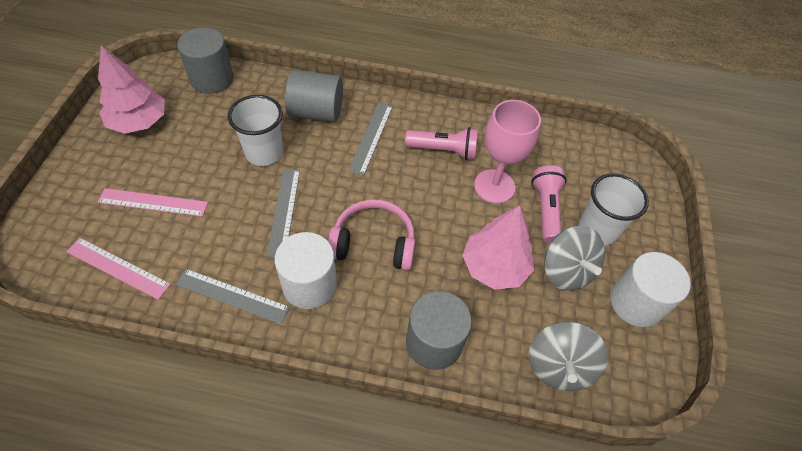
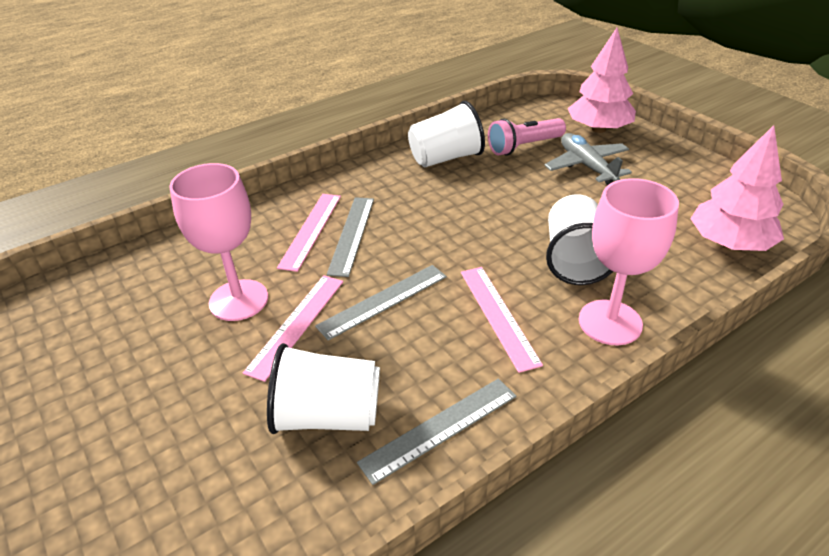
grey cylinder: 3 -> 0
grey plane: 0 -> 1
grey spinning top: 2 -> 0
pink flashlight: 2 -> 1
pink goblet: 1 -> 2
pink headphones: 1 -> 0
pink ruler: 2 -> 3
white cup: 2 -> 3
white cylinder: 2 -> 0

